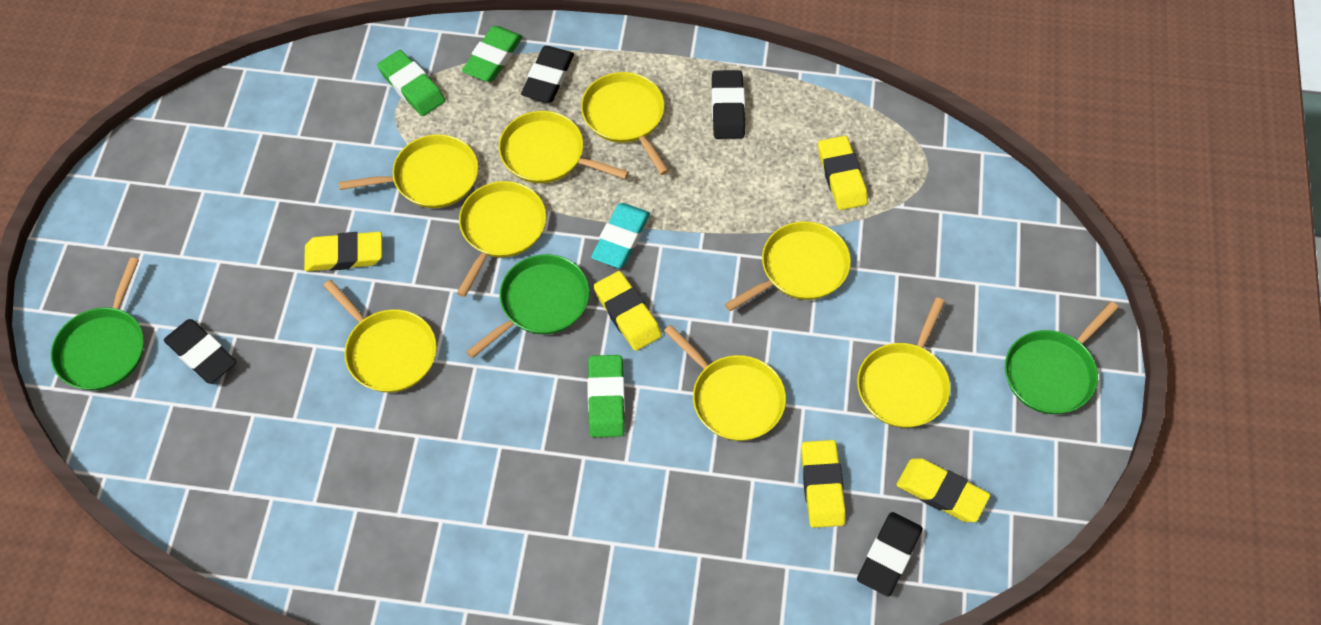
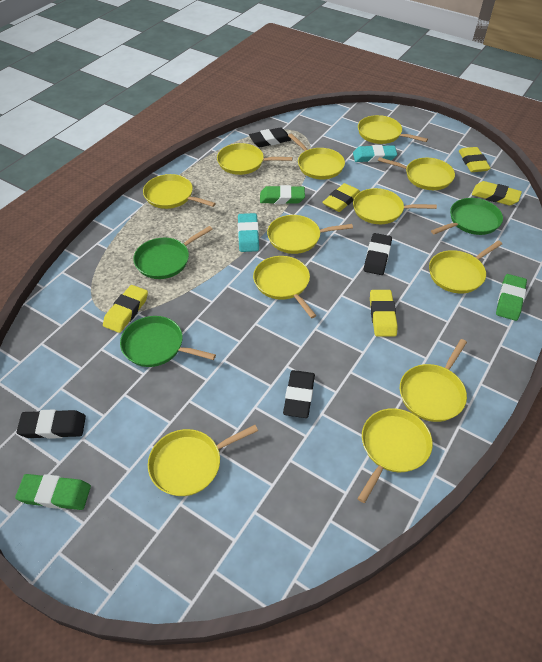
turquoise eraser: 1 -> 2
yellow pan: 8 -> 12

